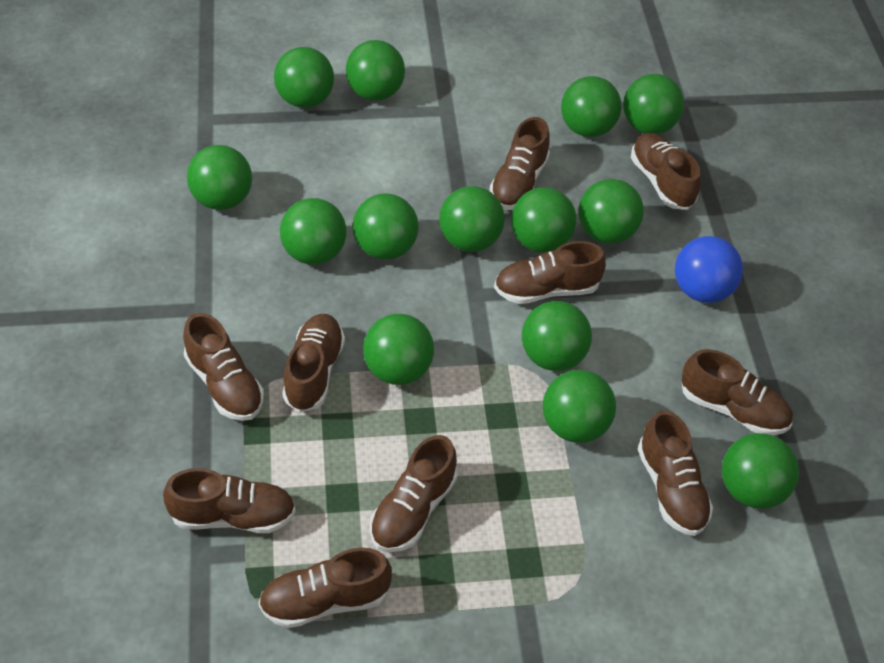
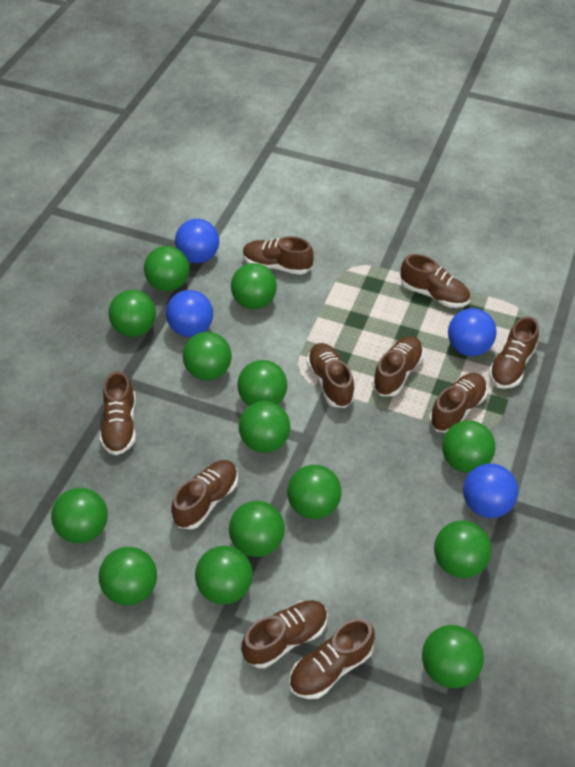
blue ball: 1 -> 4

